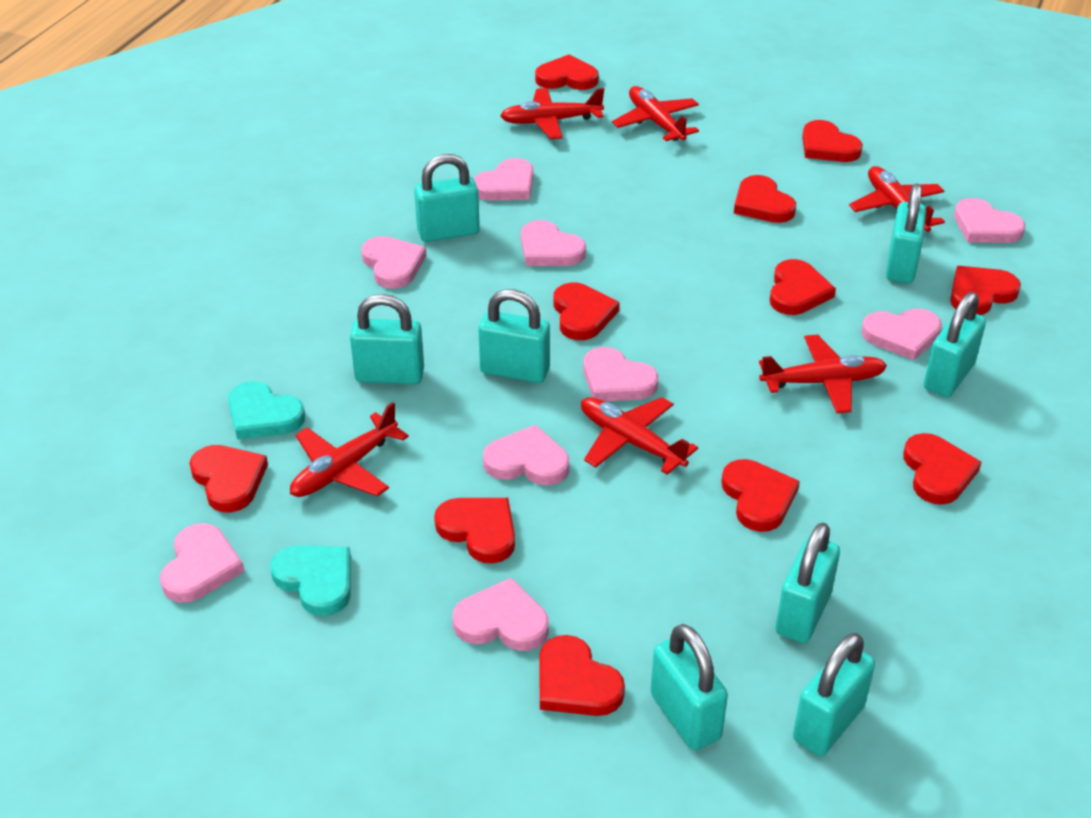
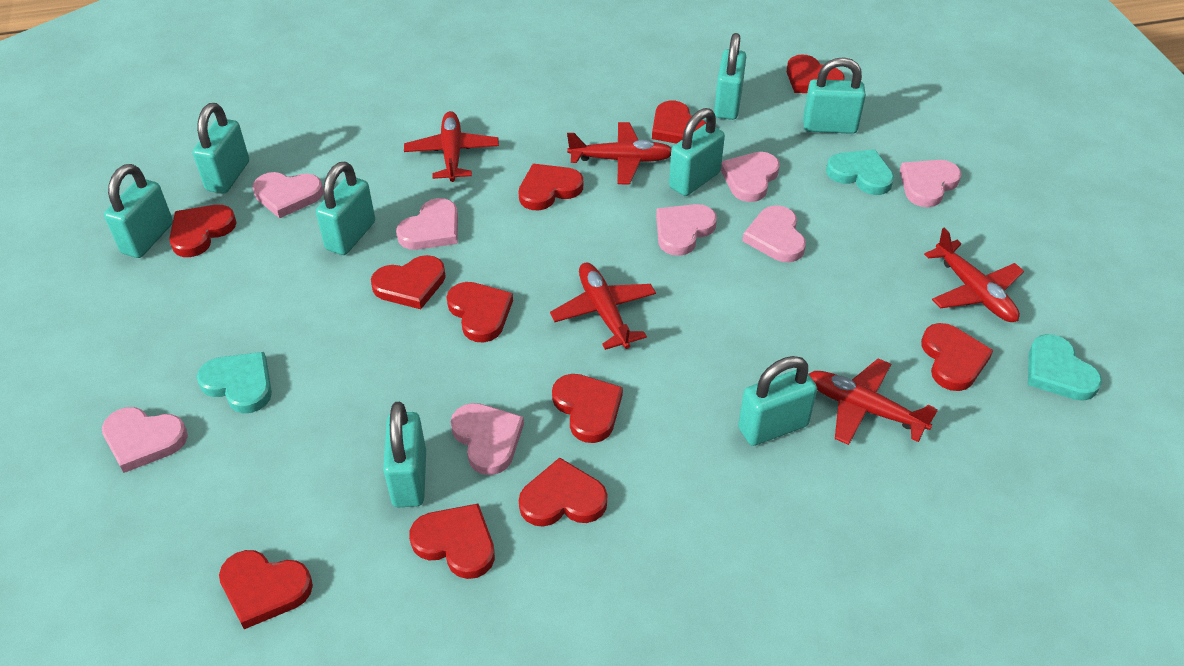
pink heart: 9 -> 8
red plane: 6 -> 5
turquoise heart: 2 -> 3

